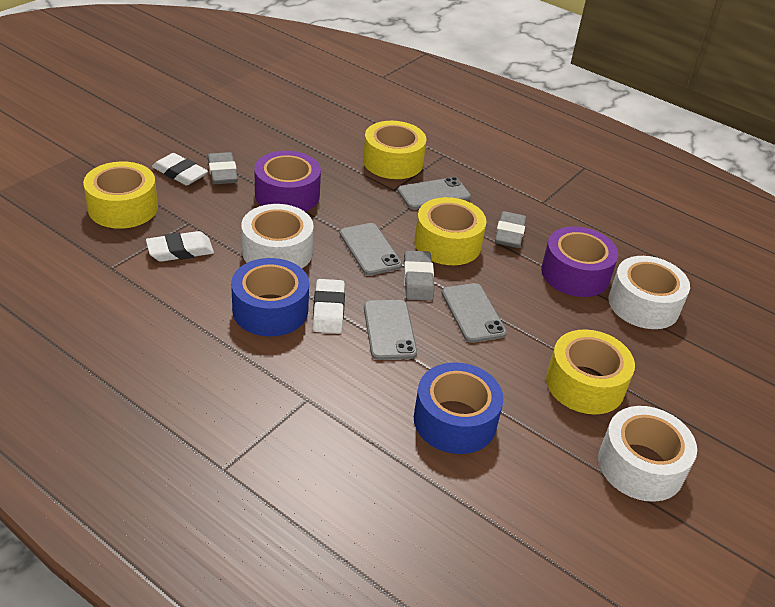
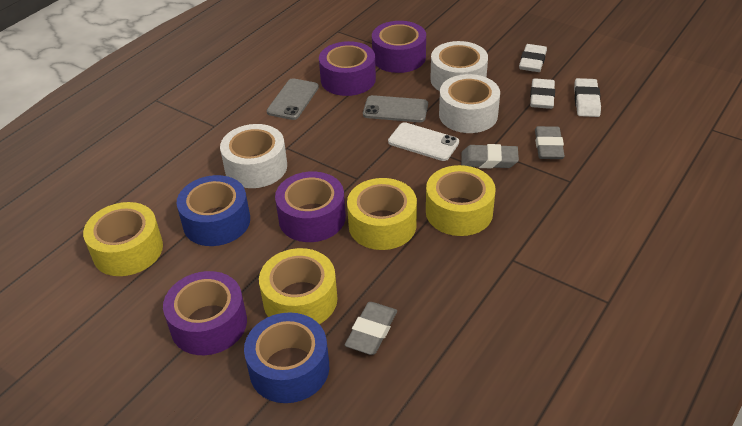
grey phone: 4 -> 2
purple tape: 2 -> 4
white phone: 0 -> 1

